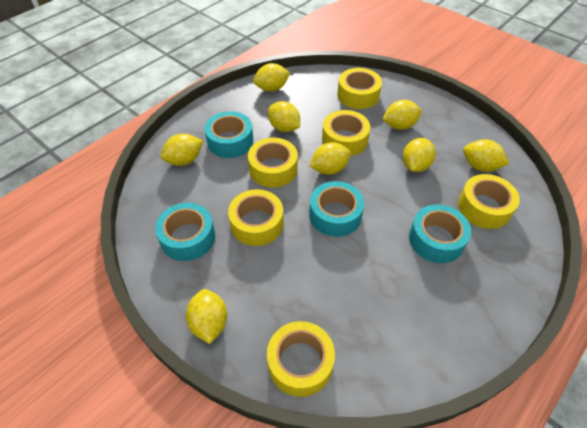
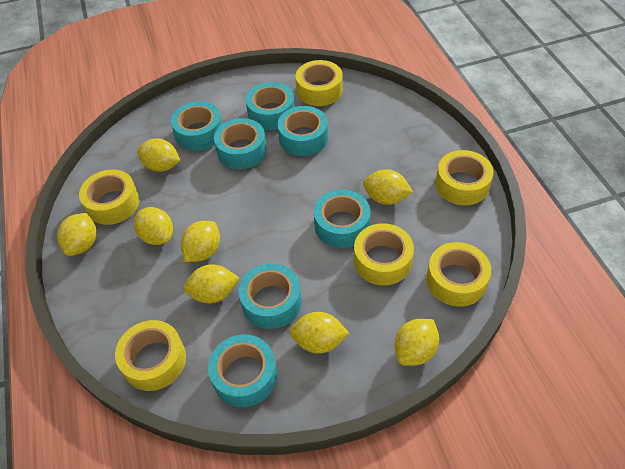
turquoise tape: 4 -> 7

